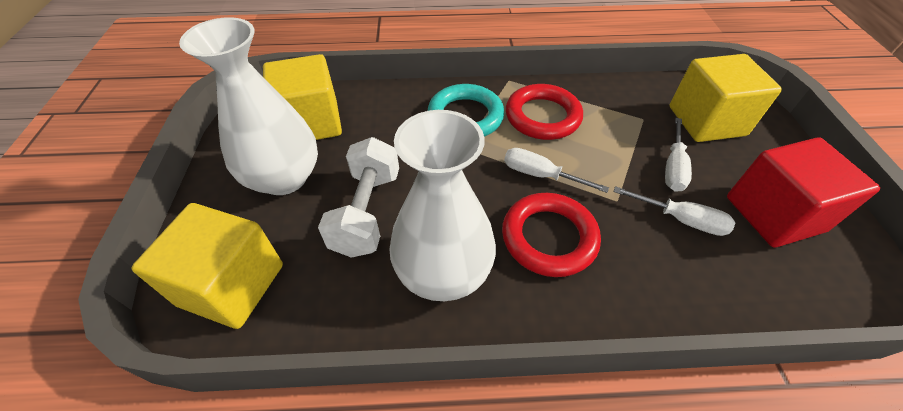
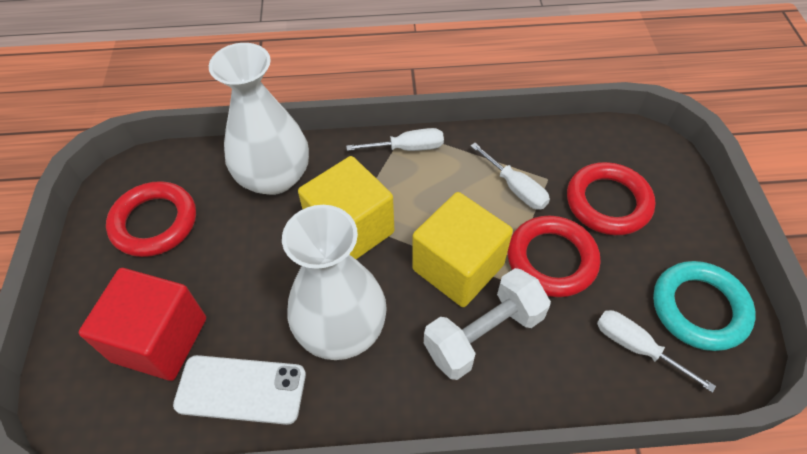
red ring: 2 -> 3
white phone: 0 -> 1
yellow cube: 3 -> 2

